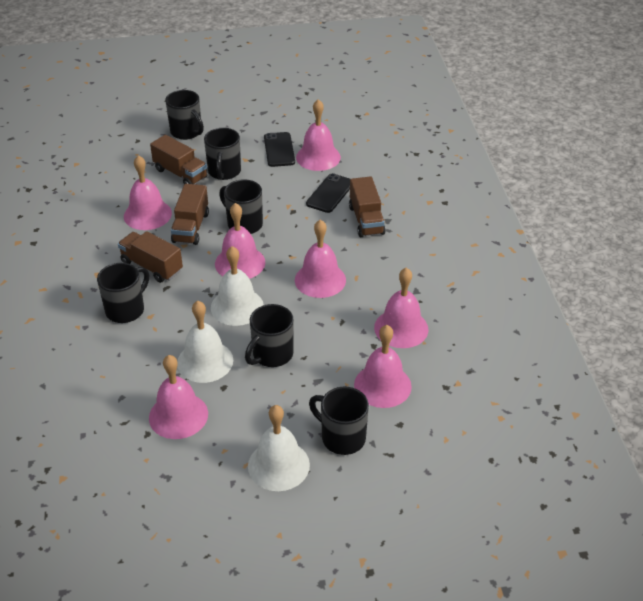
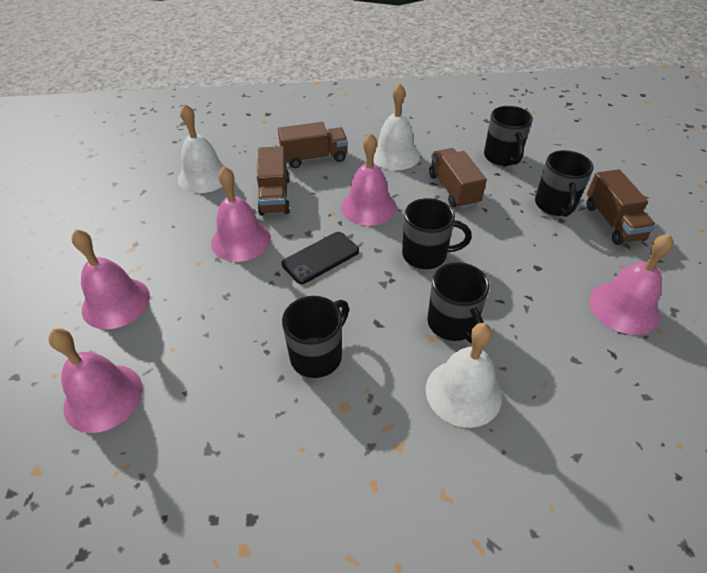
black mug: 6 -> 5
black phone: 2 -> 1
pink bell: 7 -> 5

